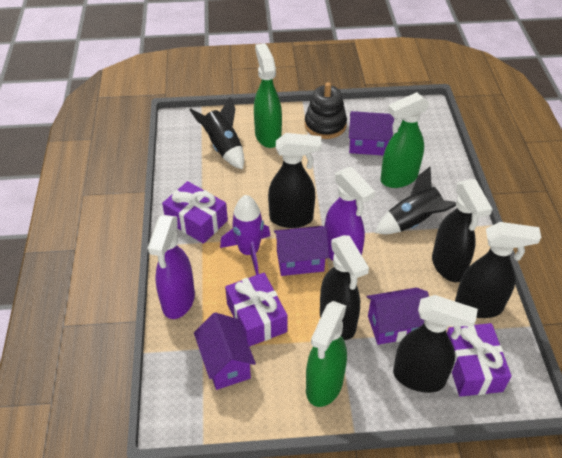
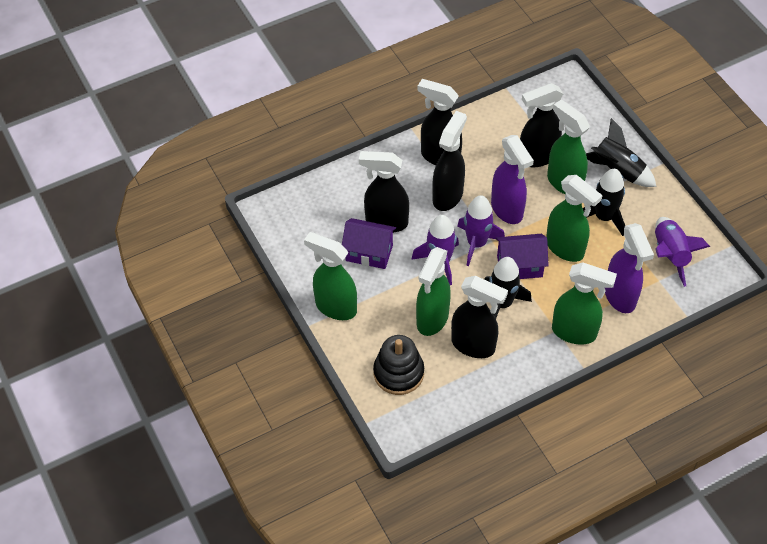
black rocket: 2 -> 3
green spray bottle: 3 -> 5
purple gift: 3 -> 0
purple house: 4 -> 2
purple rocket: 1 -> 3

